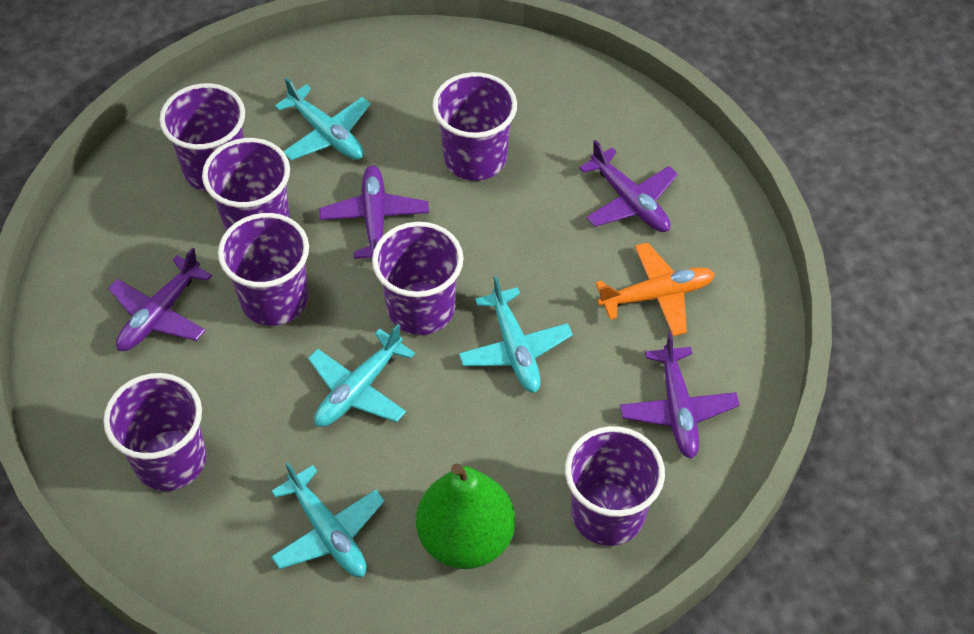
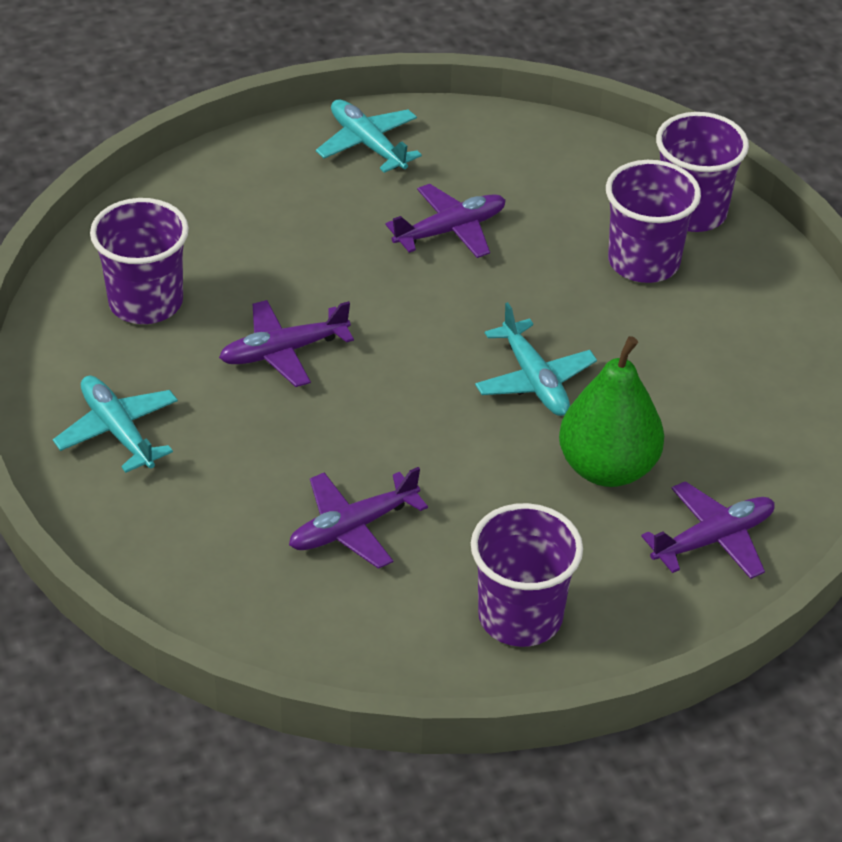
orange plane: 1 -> 0
purple cup: 7 -> 4
turquoise plane: 4 -> 3

